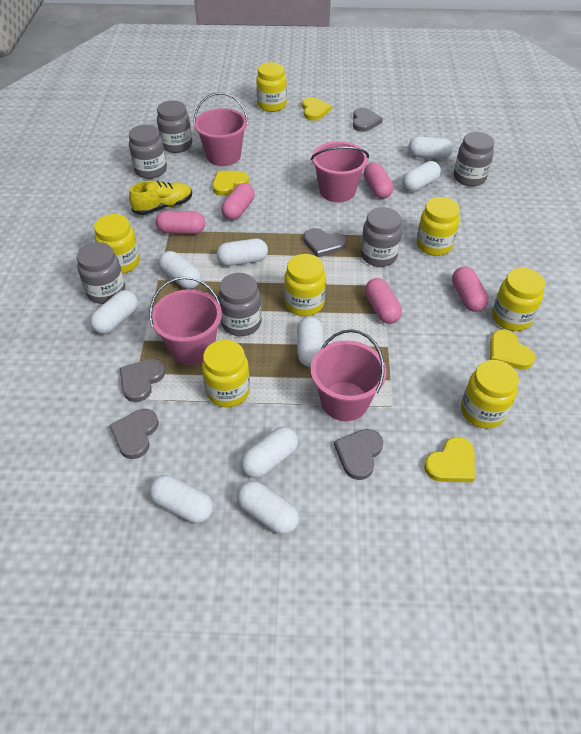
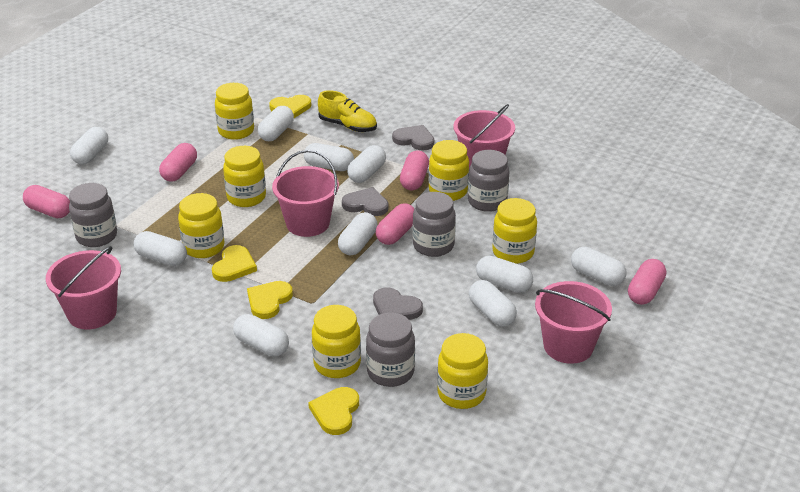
grey heart: 5 -> 3
grey jar: 6 -> 4
white capsule: 9 -> 10

